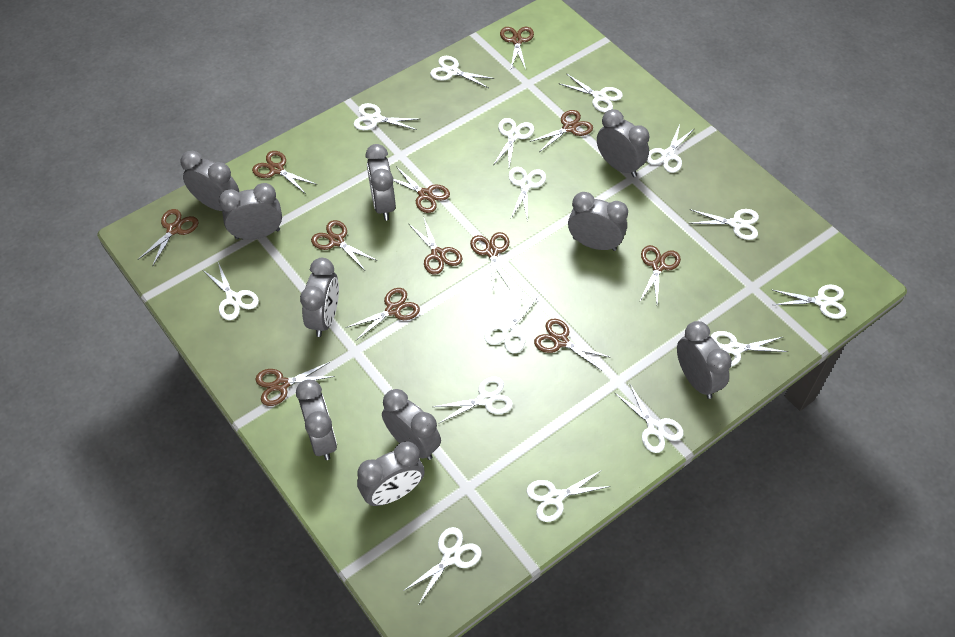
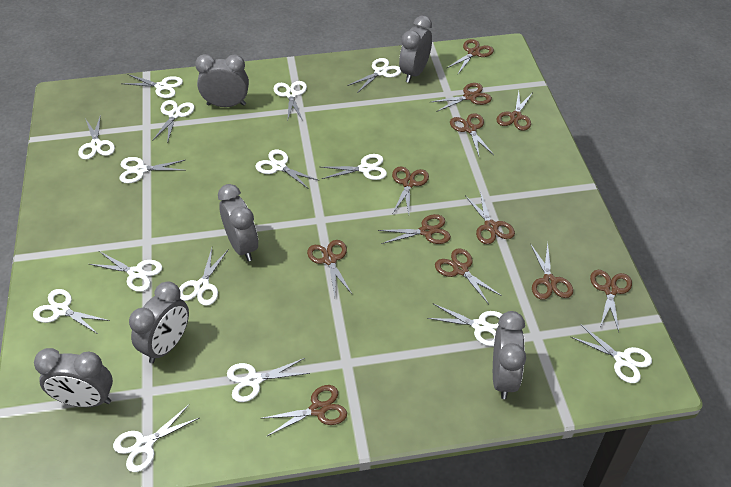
grey clock: 10 -> 6

